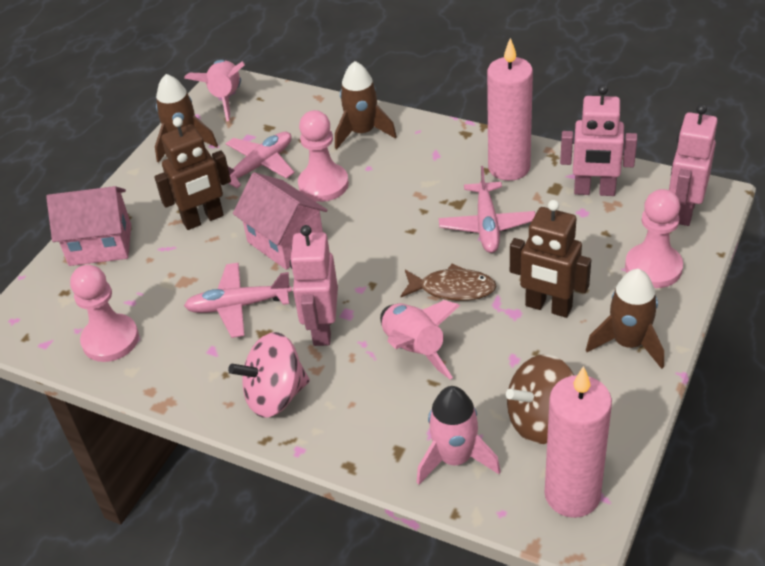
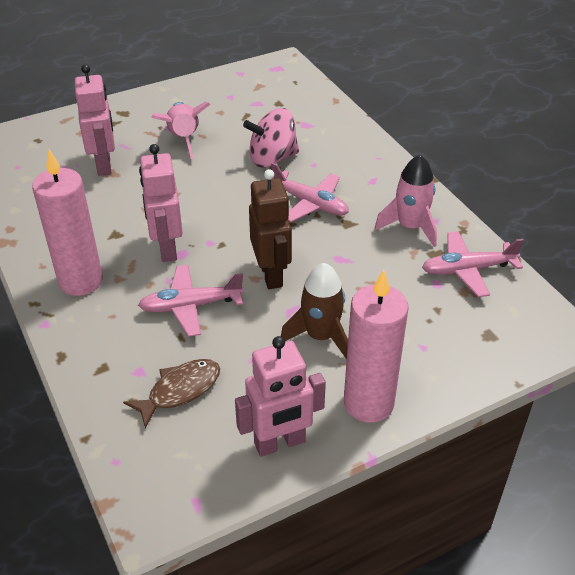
brown robot: 2 -> 1
brown rocket: 3 -> 1
brown spinning top: 1 -> 0
pink house: 2 -> 0
pink pawn: 3 -> 0
pink rocket: 3 -> 2

